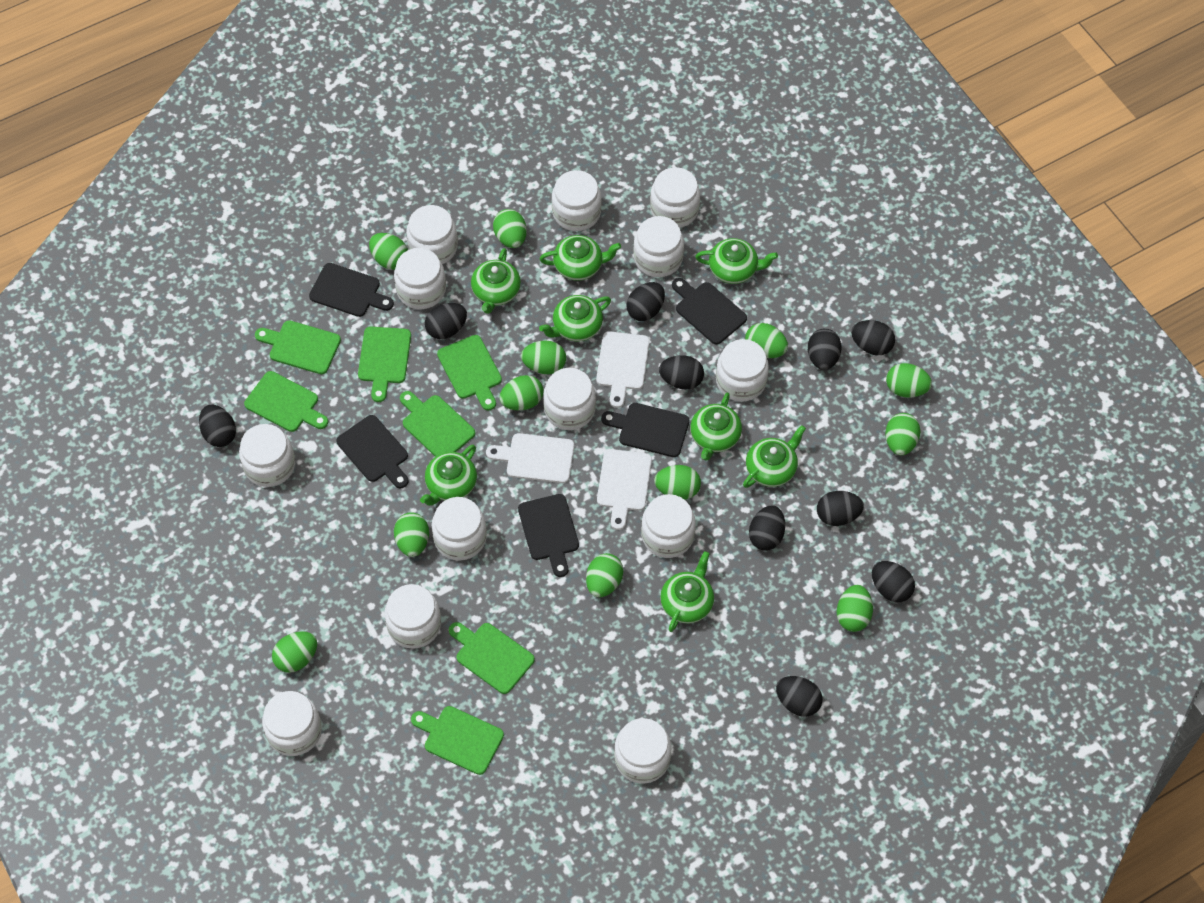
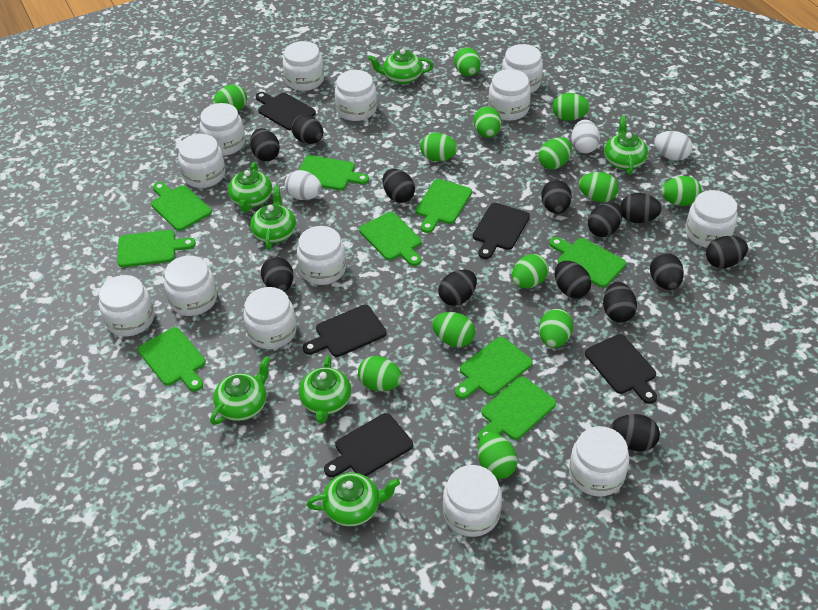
black egg: 10 -> 13
green cutting board: 7 -> 9
green egg: 12 -> 13
green teapot: 8 -> 7
white cutting board: 3 -> 0
white egg: 0 -> 3

